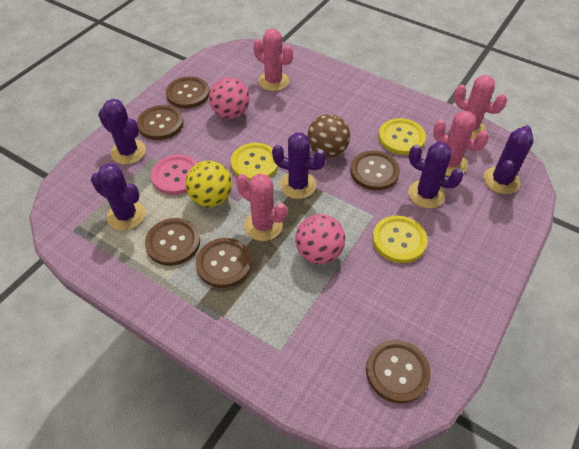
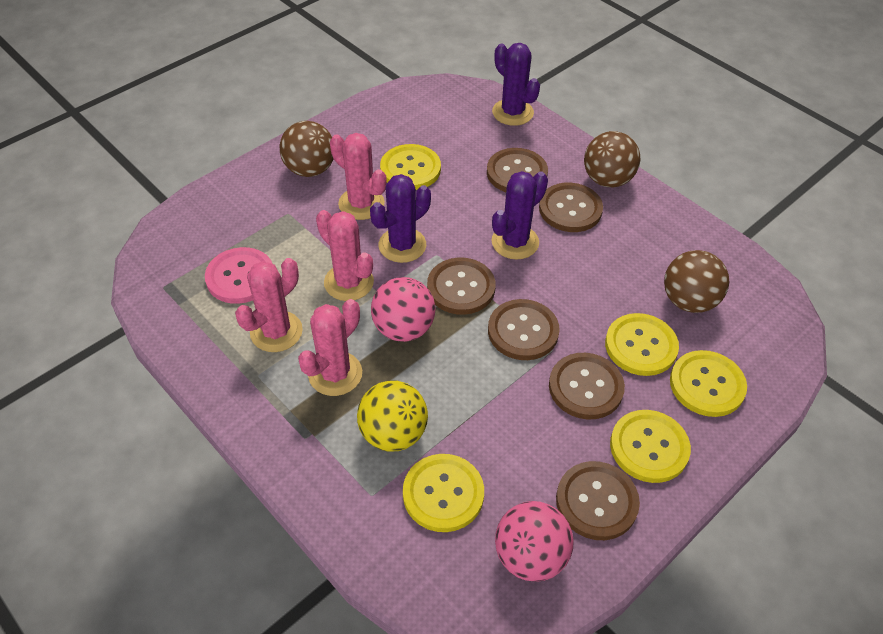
brown ball: 1 -> 3
purple cactus: 5 -> 3
yellow button: 3 -> 5

